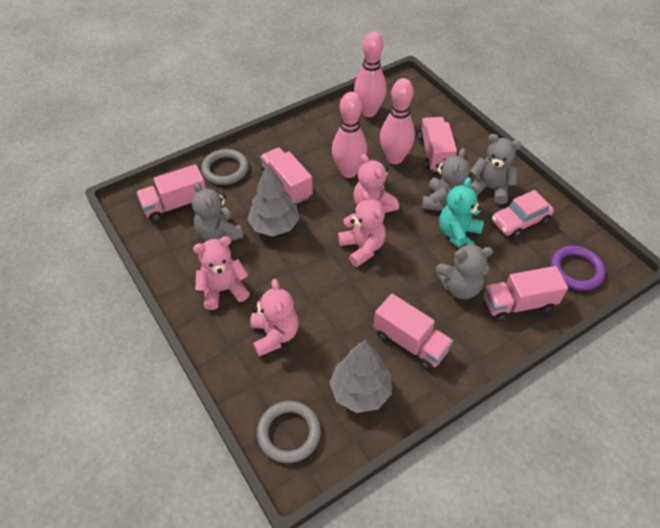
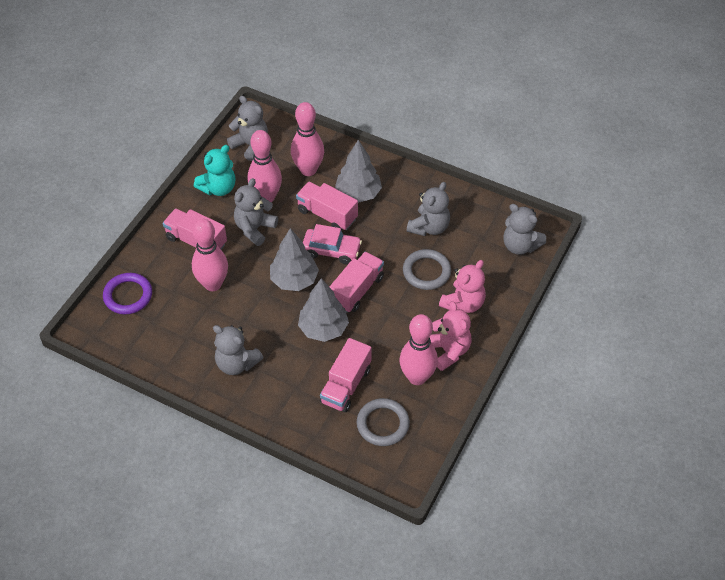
grey teddy bear: 4 -> 5
grey tree: 2 -> 3
pink bowling pin: 3 -> 4
pink teddy bear: 4 -> 2
pink truck: 5 -> 4

